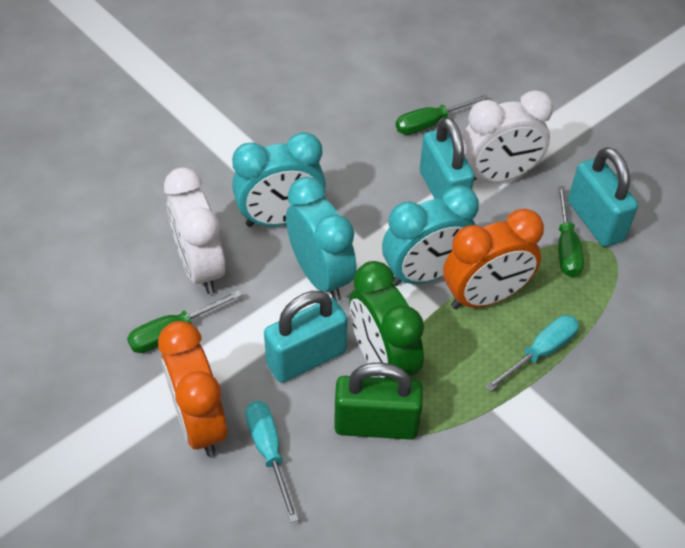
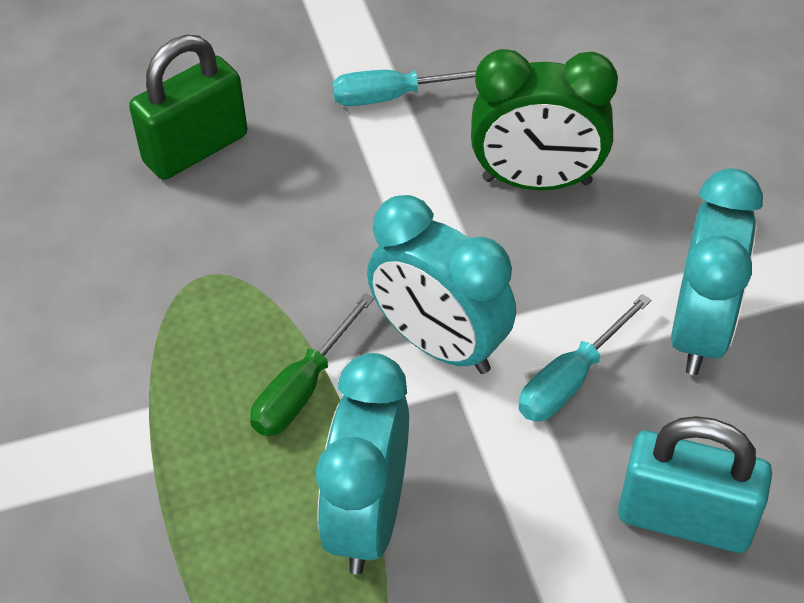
green screwdriver: 3 -> 1
orange clock: 2 -> 0
turquoise padlock: 3 -> 1
white clock: 2 -> 0

